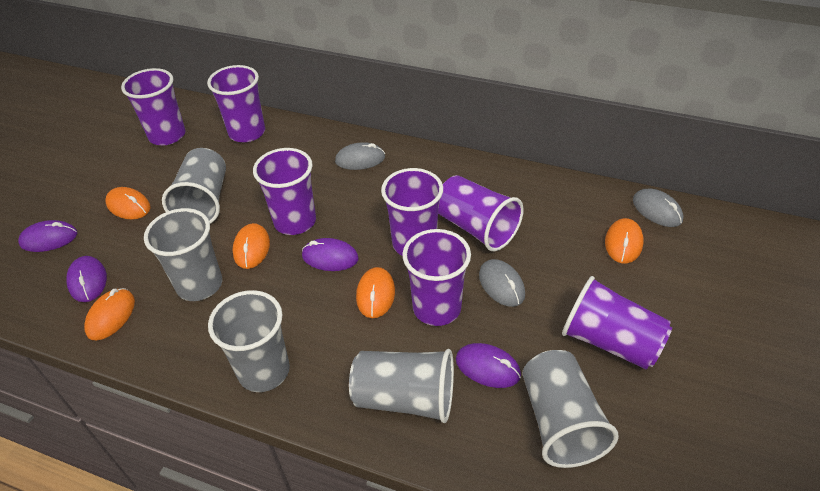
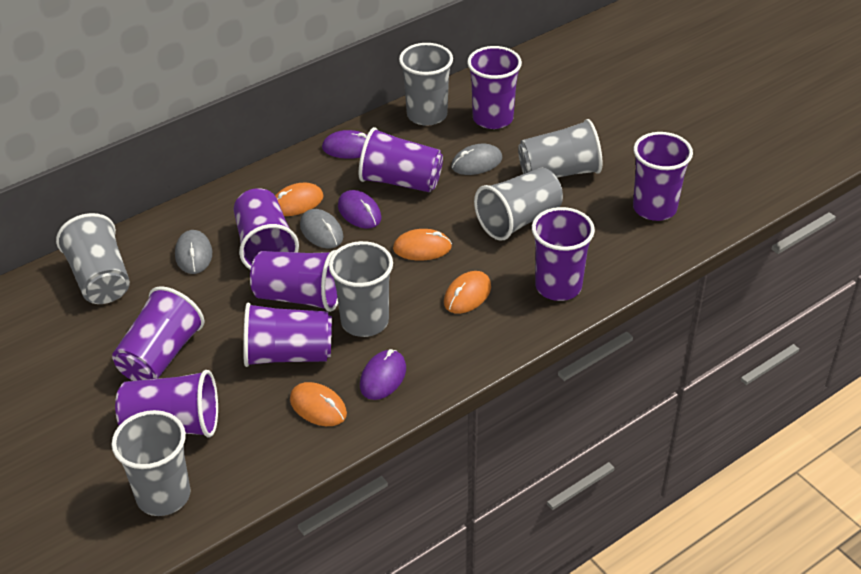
grey cup: 5 -> 6
orange mouse: 5 -> 4
purple cup: 7 -> 9
purple mouse: 4 -> 3

